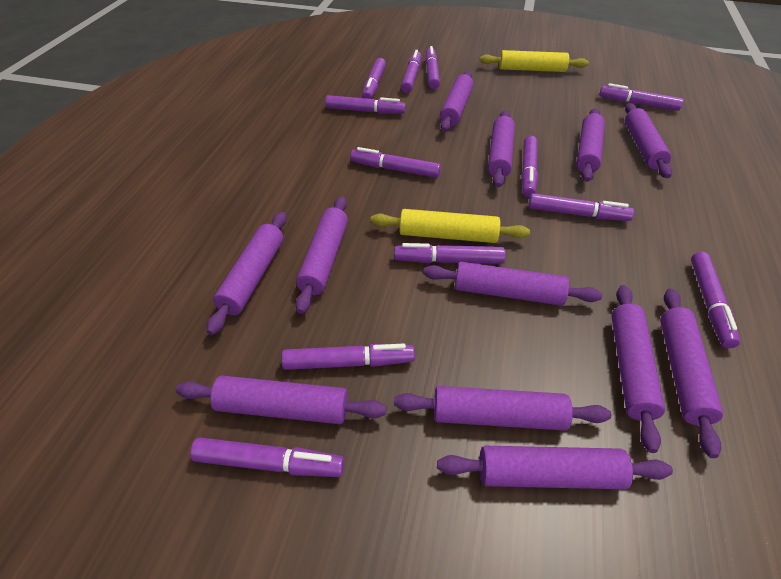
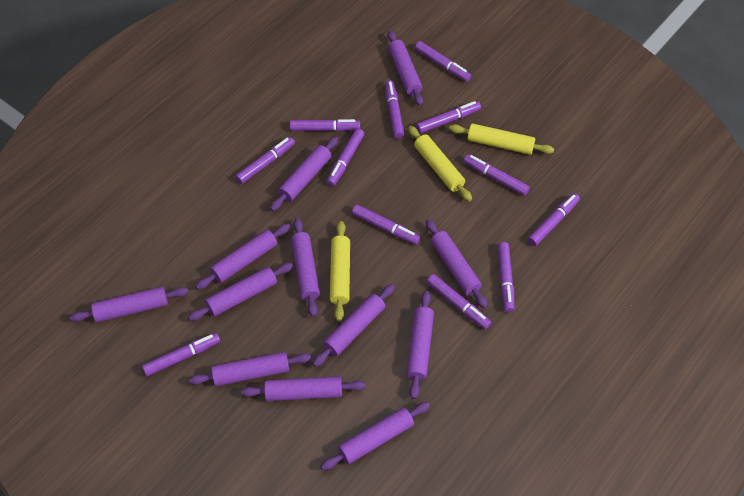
yellow rolling pin: 2 -> 3

